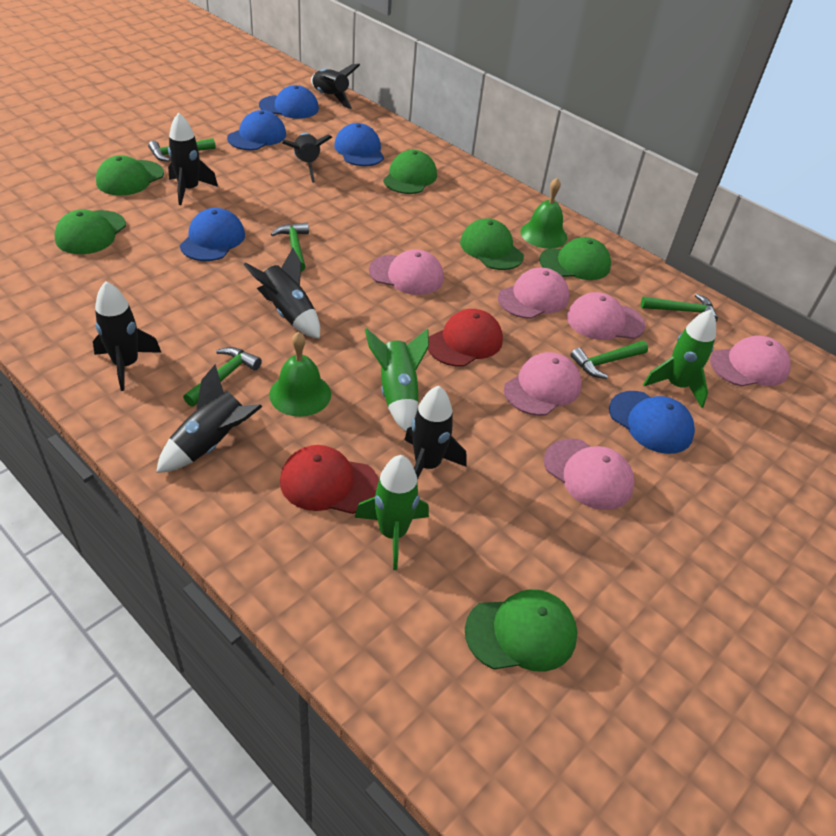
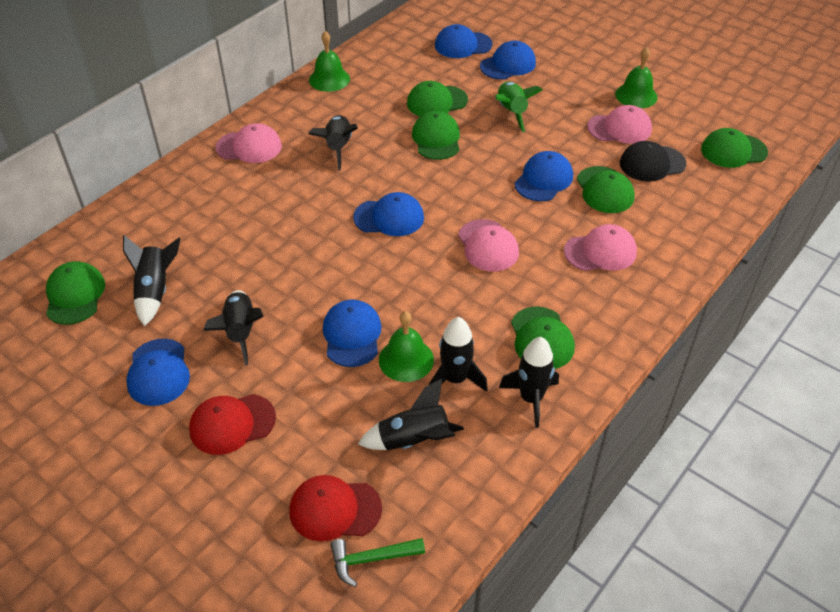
black cap: 0 -> 1
black rocket: 7 -> 6
blue cap: 5 -> 6
green bell: 2 -> 3
green hammer: 5 -> 1
green rocket: 3 -> 1
pink cap: 6 -> 4

